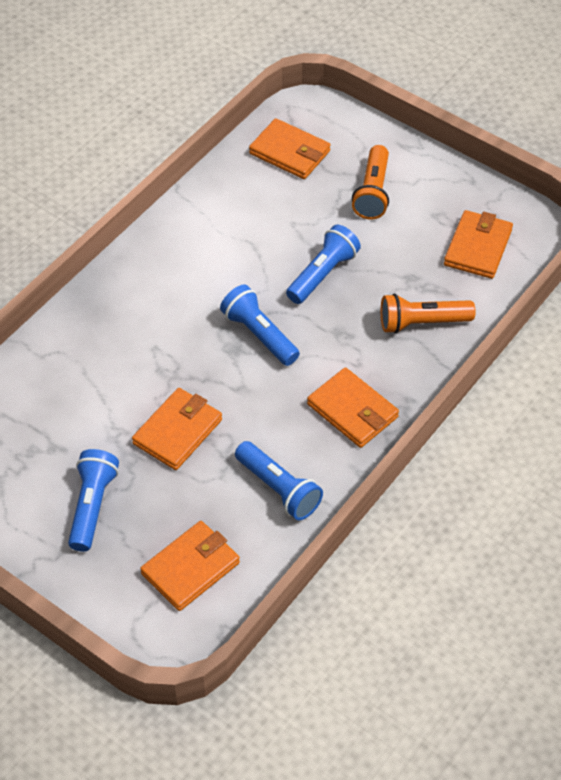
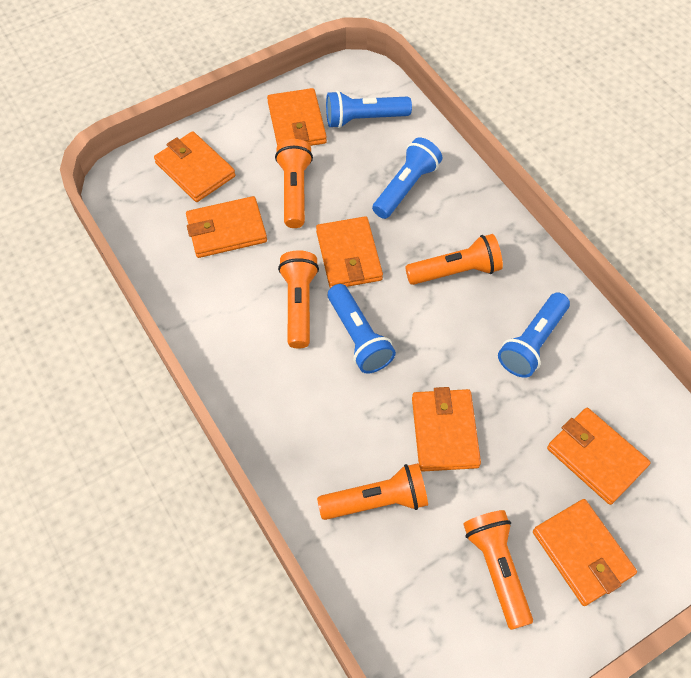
orange flashlight: 2 -> 5
orange wallet: 5 -> 7

